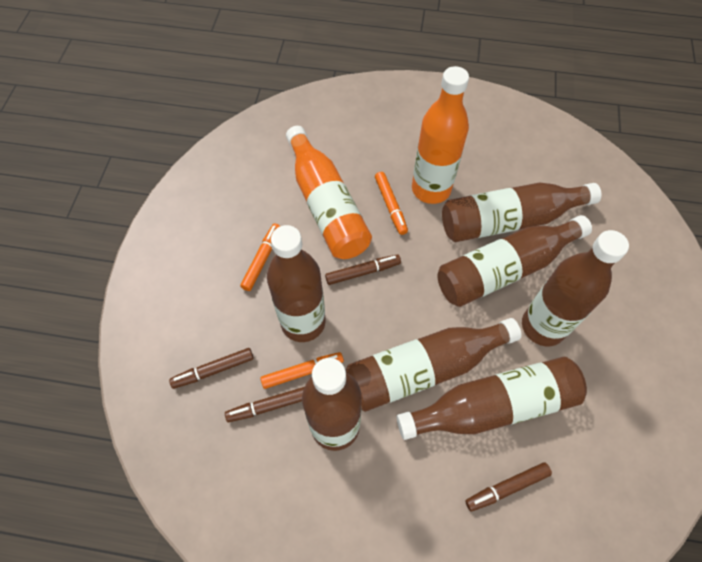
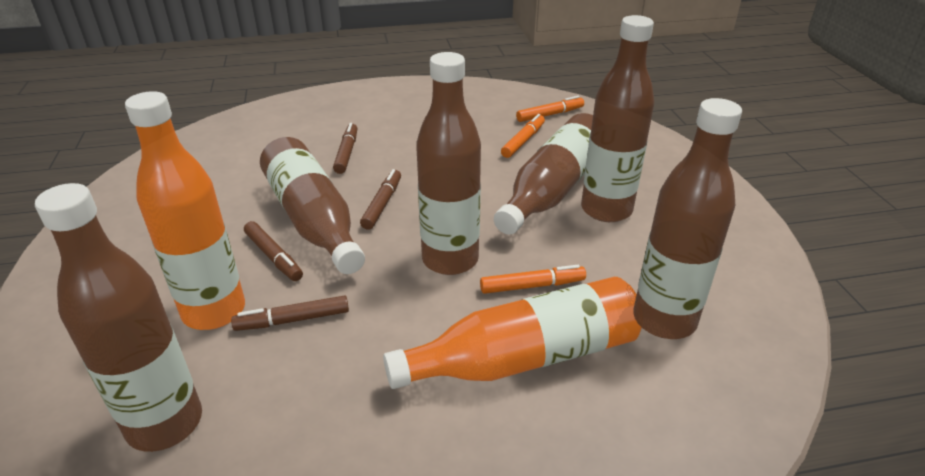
brown bottle: 7 -> 6

